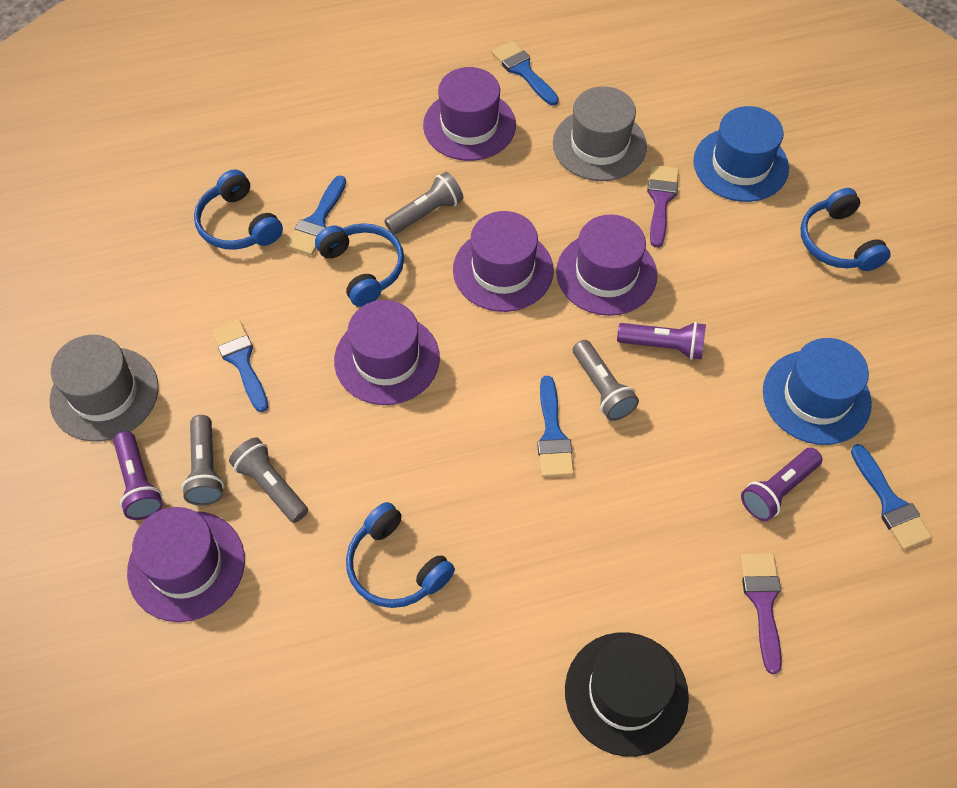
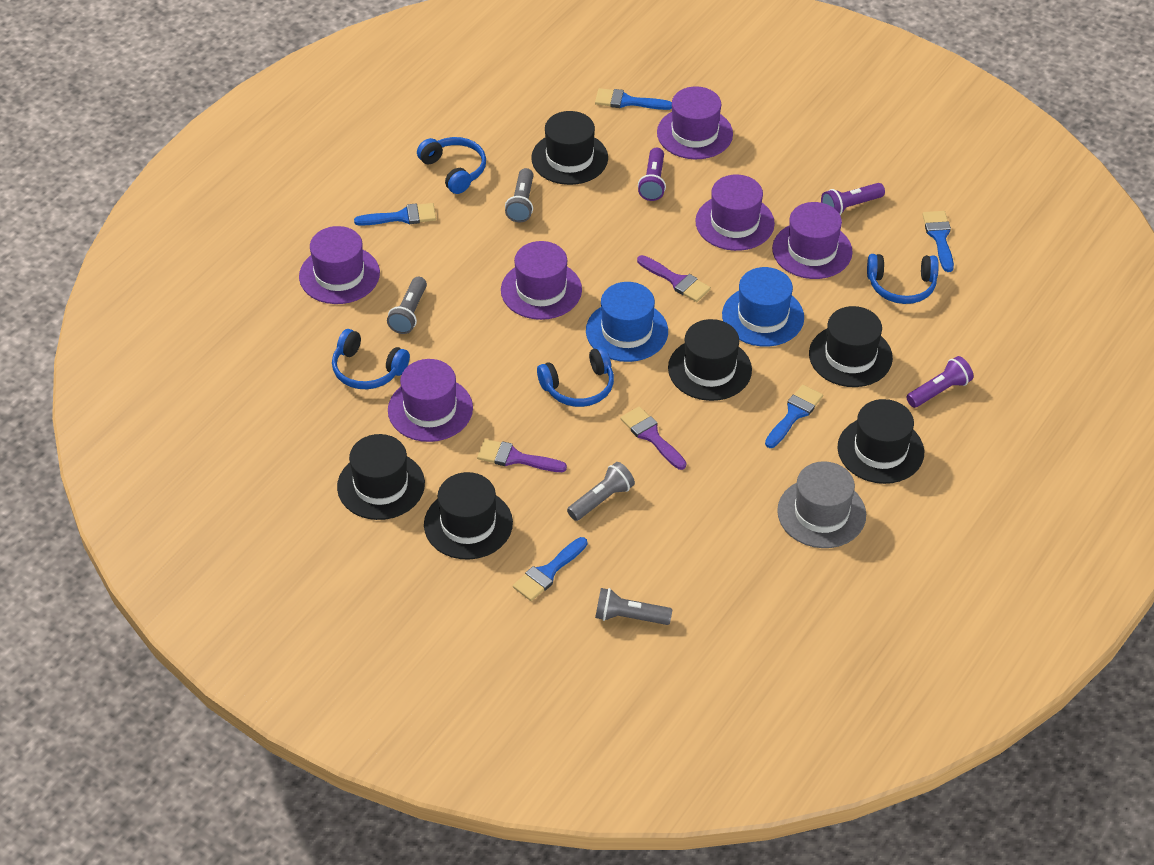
black hat: 1 -> 6
grey hat: 2 -> 1
purple brush: 2 -> 3
purple hat: 5 -> 6

